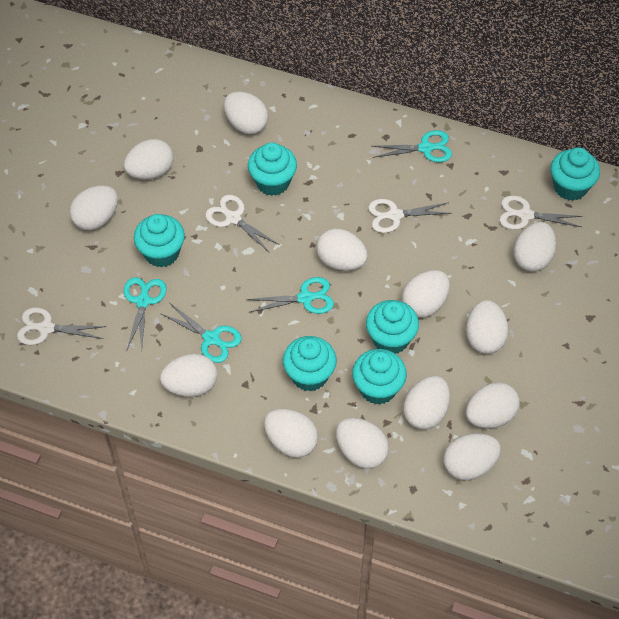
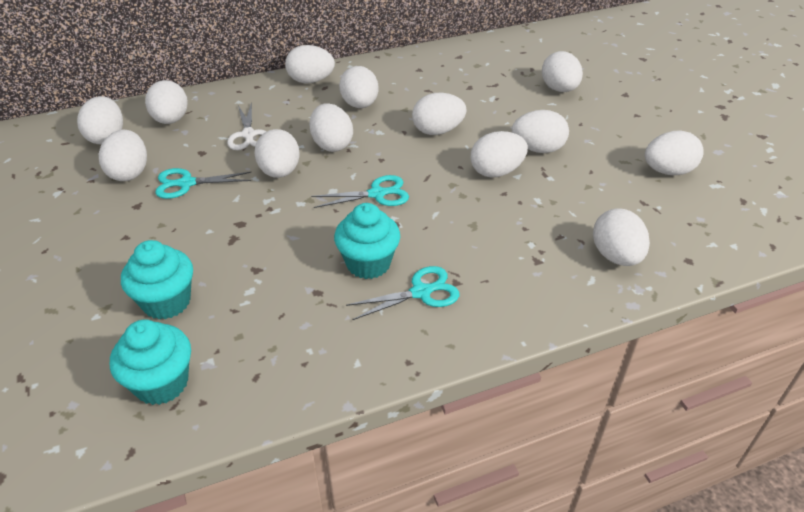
turquoise cupcake: 6 -> 3
turquoise scissors: 4 -> 3
white scissors: 4 -> 1

